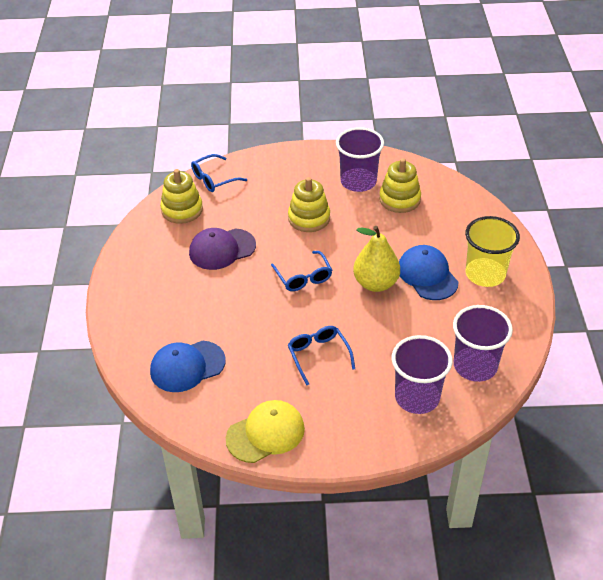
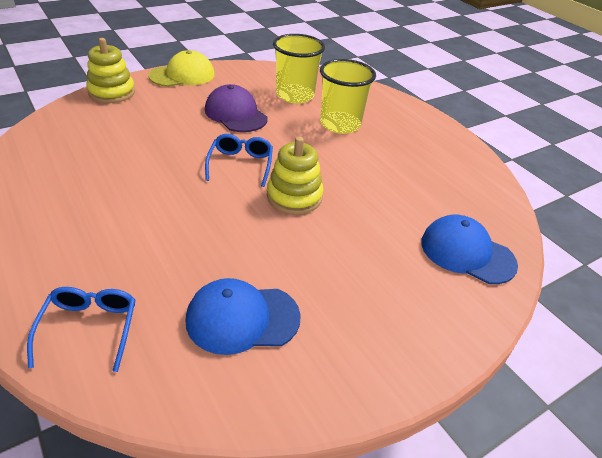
blue glasses: 3 -> 2
purple cup: 3 -> 0
yellow cup: 1 -> 2
yellow pear: 1 -> 0
yellow stacking toy: 3 -> 2

